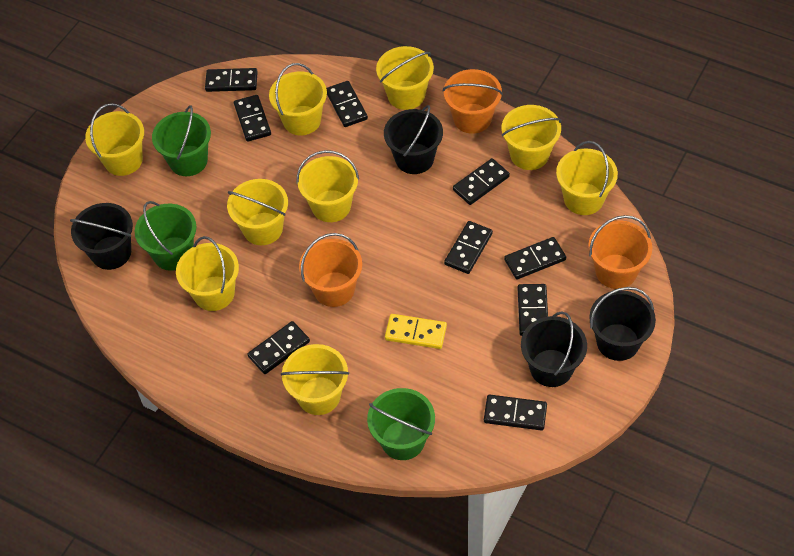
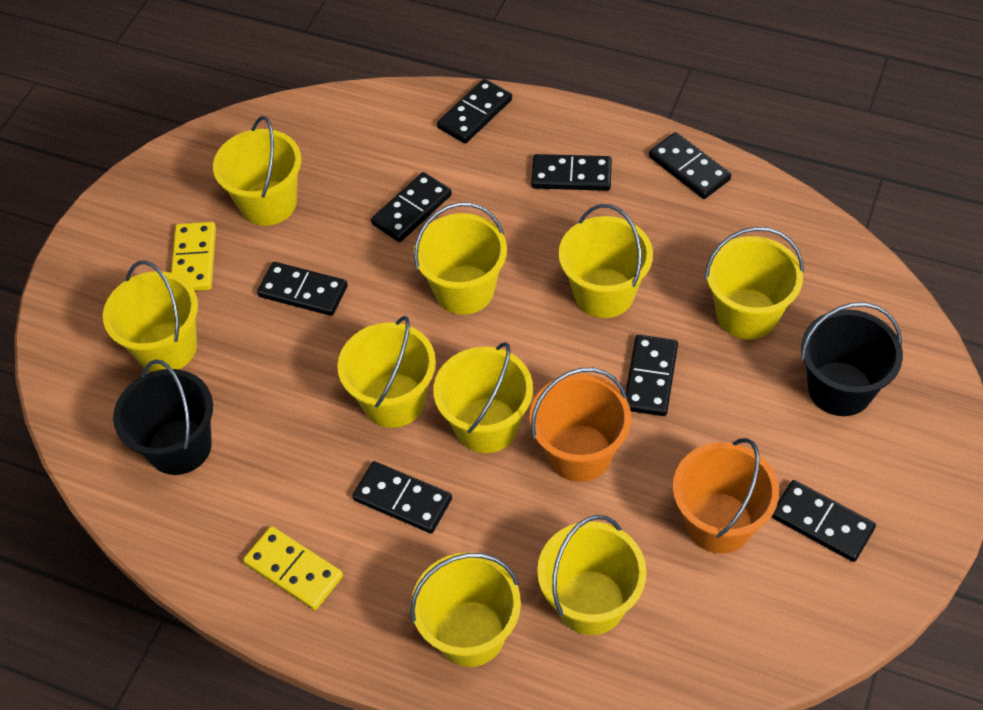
black bucket: 4 -> 2
black domino: 9 -> 8
green bucket: 3 -> 0
orange bucket: 3 -> 2
yellow domino: 1 -> 2

